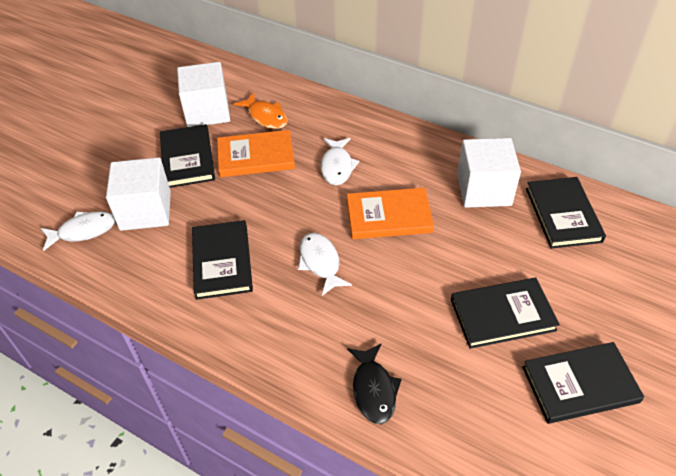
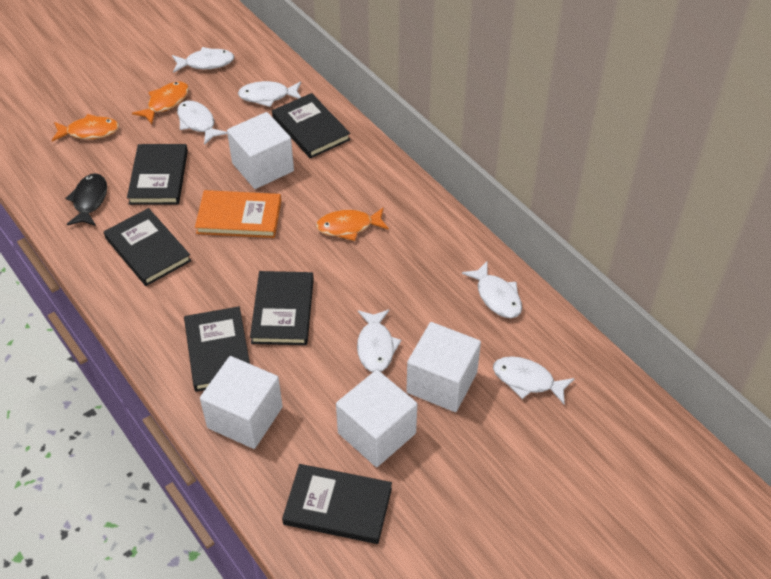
black book: 5 -> 6
orange book: 2 -> 1
orange fish: 1 -> 3
white cube: 3 -> 4
white fish: 3 -> 6

